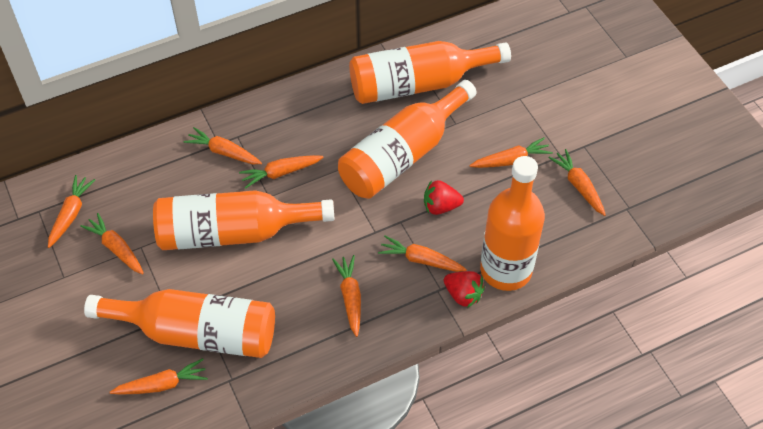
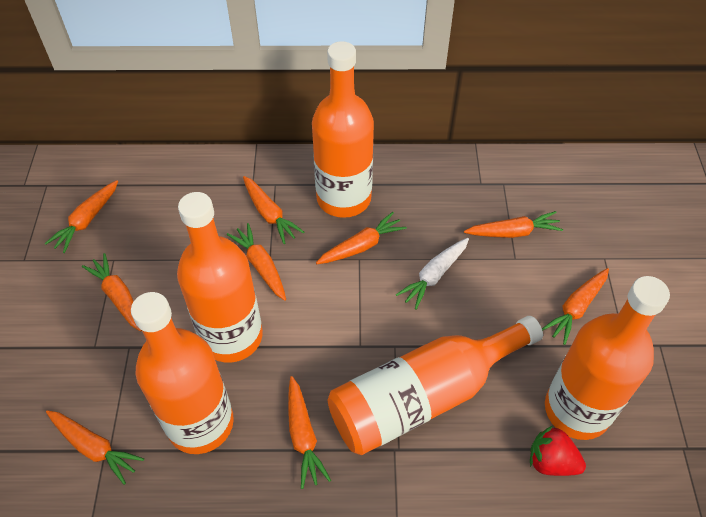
red strawberry: 2 -> 1
white carrot: 0 -> 1

